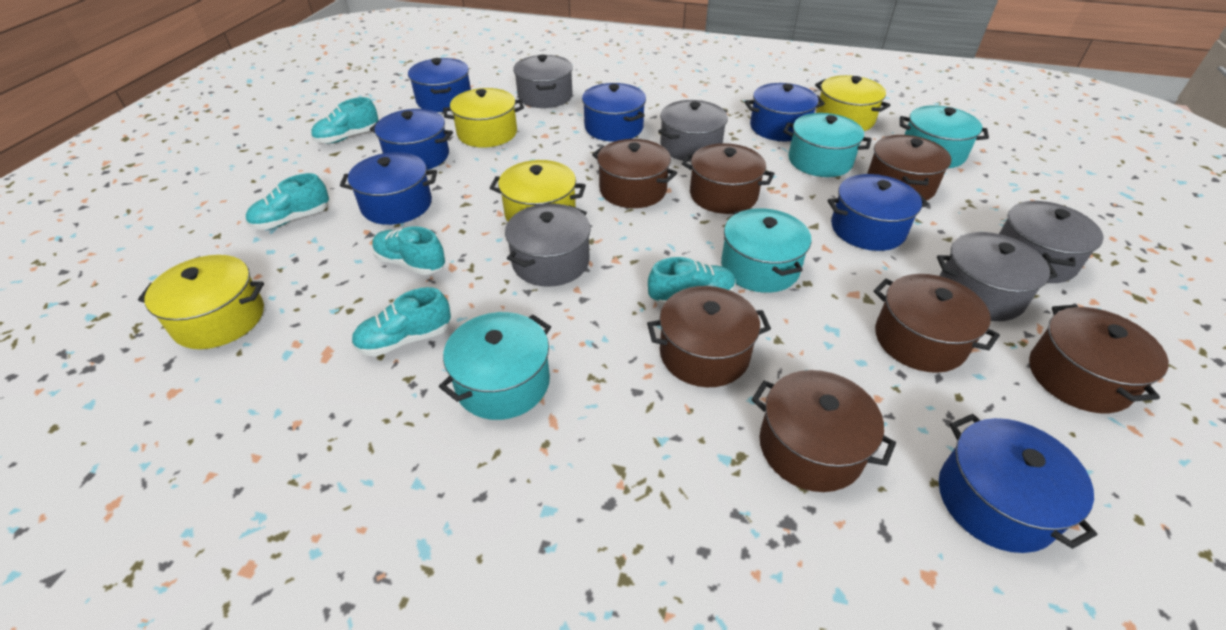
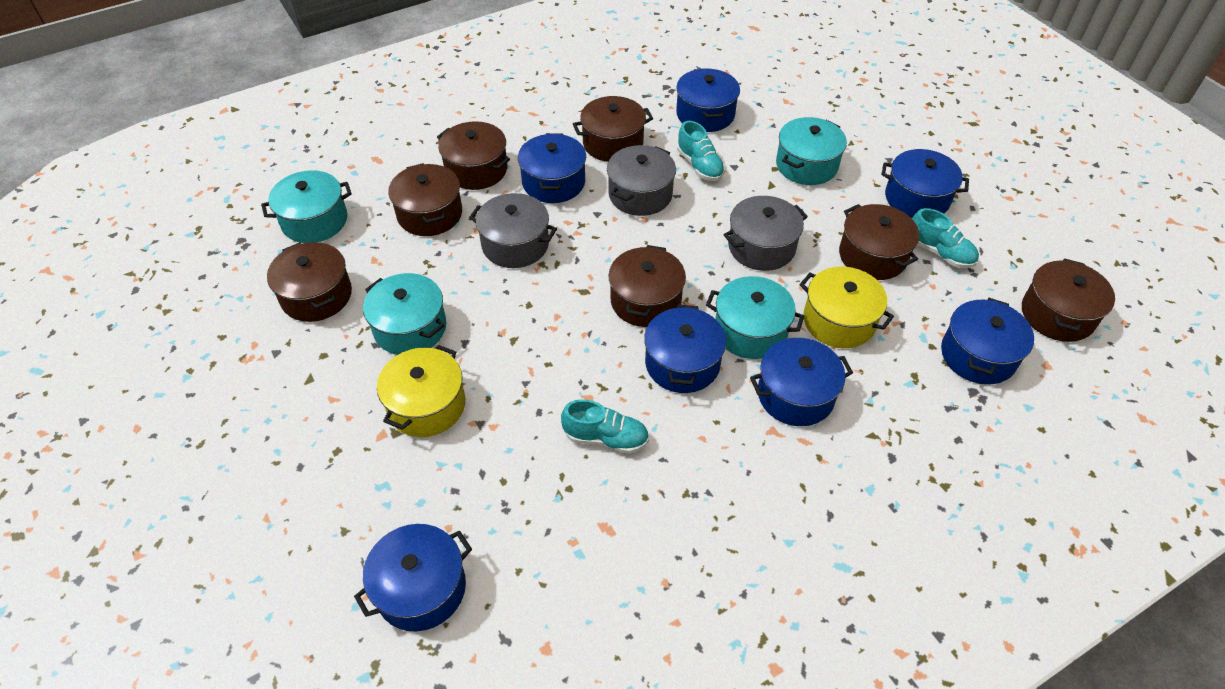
grey pot: 5 -> 3
turquoise shoe: 5 -> 3
yellow pot: 4 -> 2

